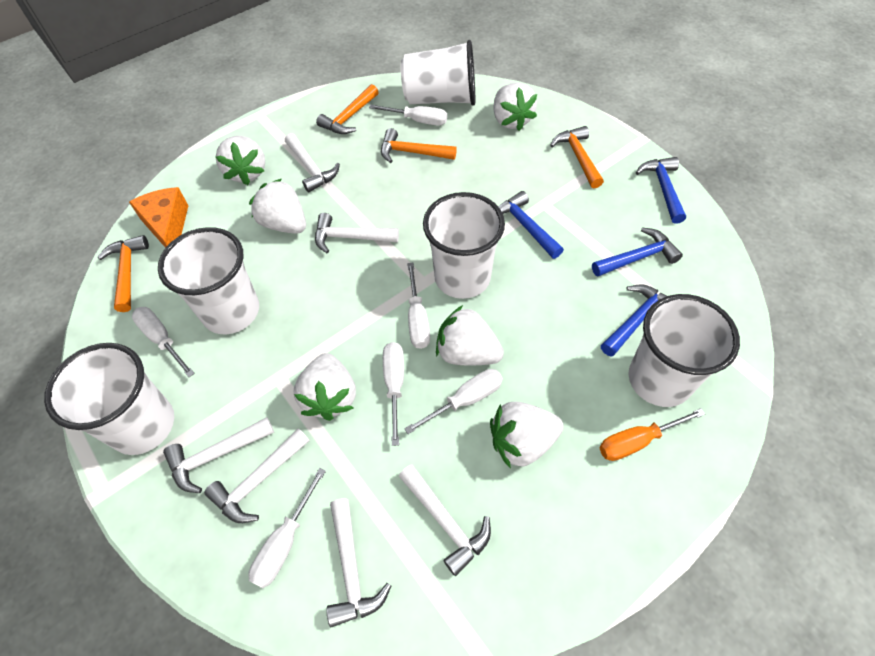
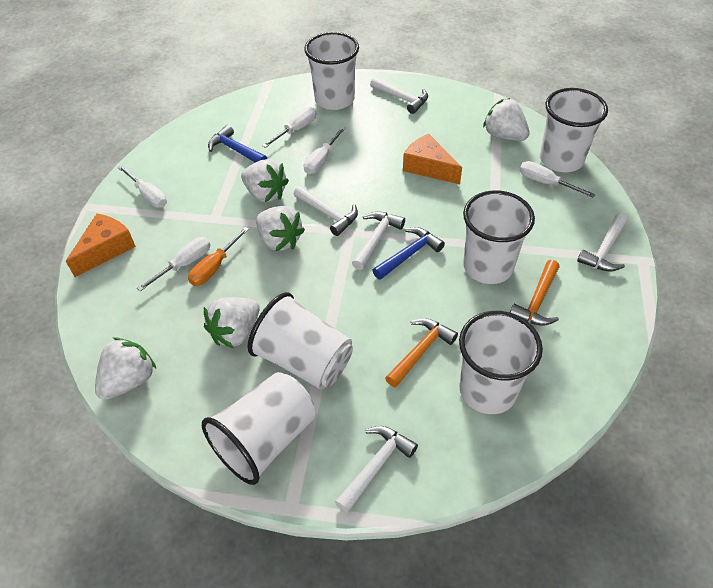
blue hammer: 4 -> 2
orange cheese: 1 -> 2
orange hammer: 4 -> 2
white cup: 5 -> 6
white hammer: 6 -> 5
white screwdriver: 6 -> 5
white strawberry: 6 -> 5

